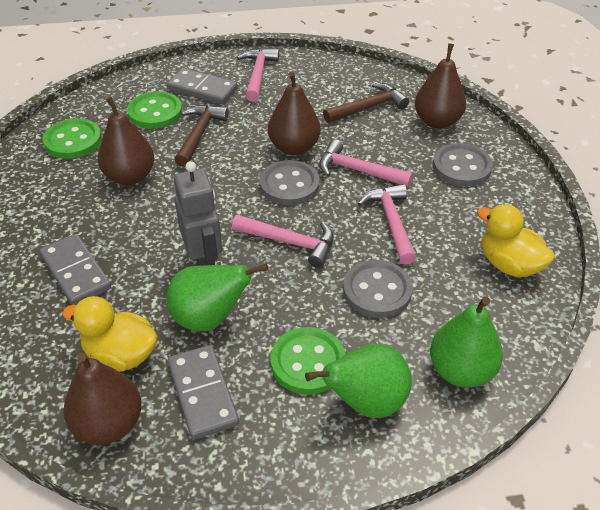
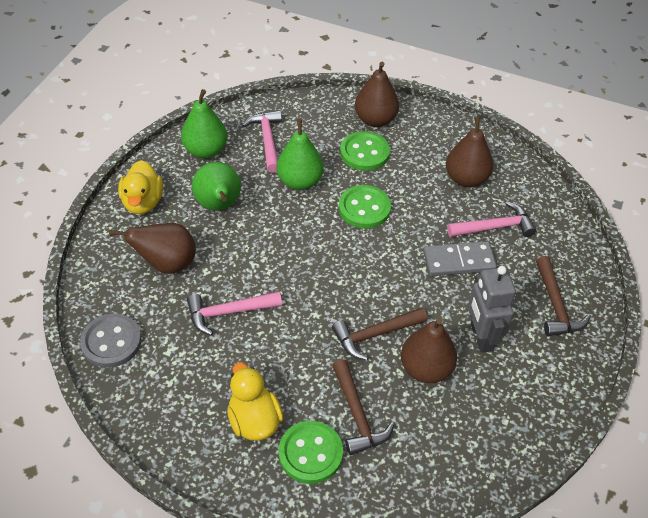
brown hammer: 2 -> 3
grey button: 3 -> 1
grey domino: 3 -> 1
pink hammer: 4 -> 3

